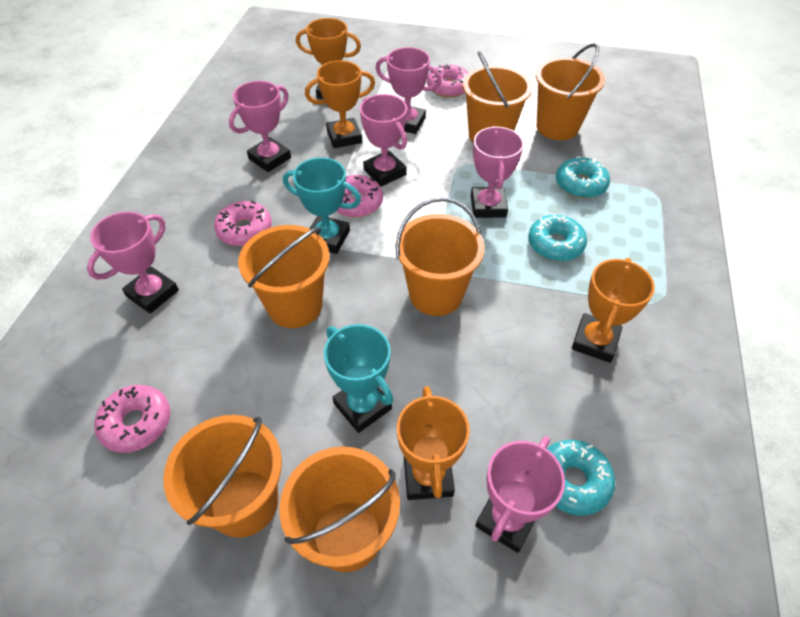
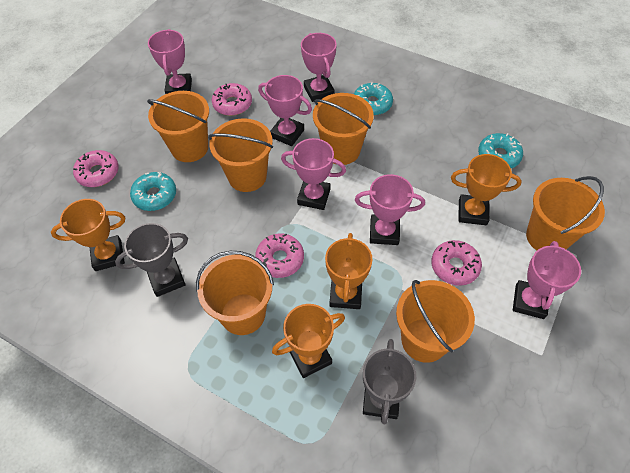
grey trophy: 0 -> 2
turquoise trophy: 2 -> 0

